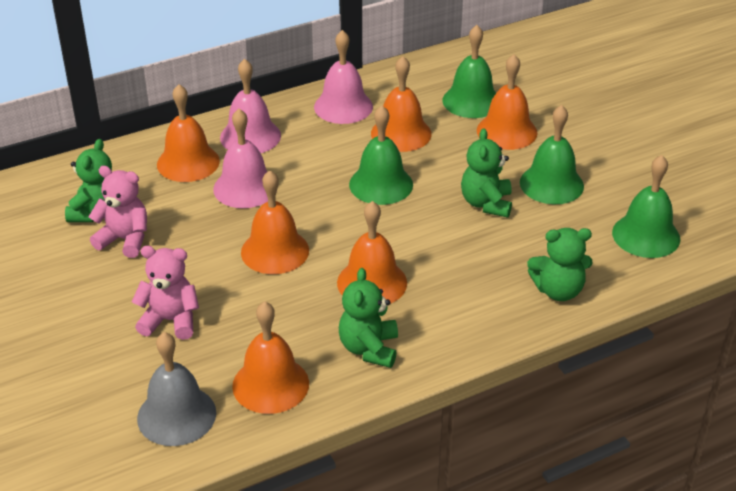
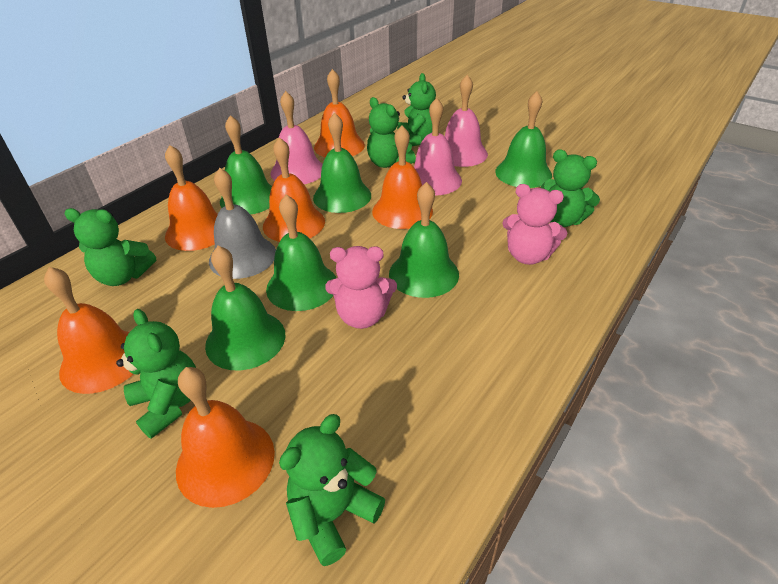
green bell: 4 -> 6
green teddy bear: 4 -> 6

